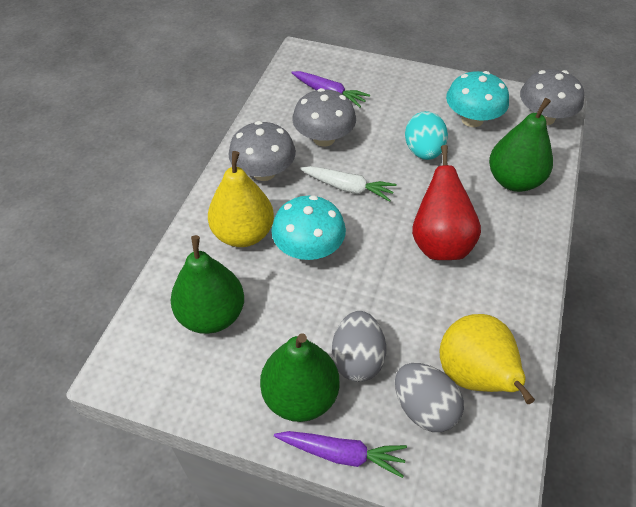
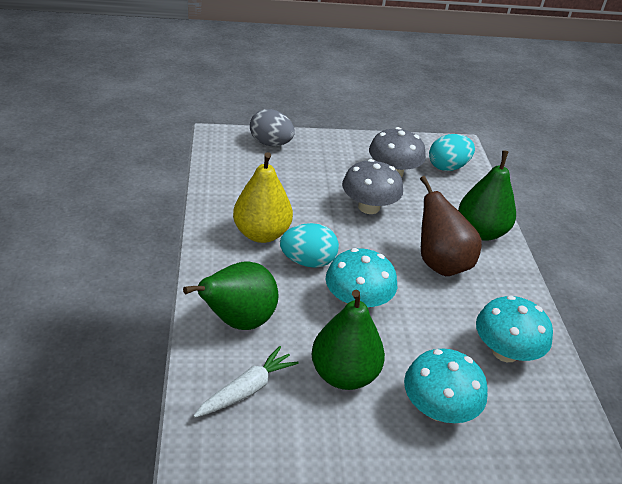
brown pear: 0 -> 1
grey egg: 2 -> 1
grey mushroom: 3 -> 2
purple carrot: 2 -> 0
red pear: 1 -> 0
turquoise egg: 1 -> 2
turquoise mushroom: 2 -> 3
yellow pear: 2 -> 1

